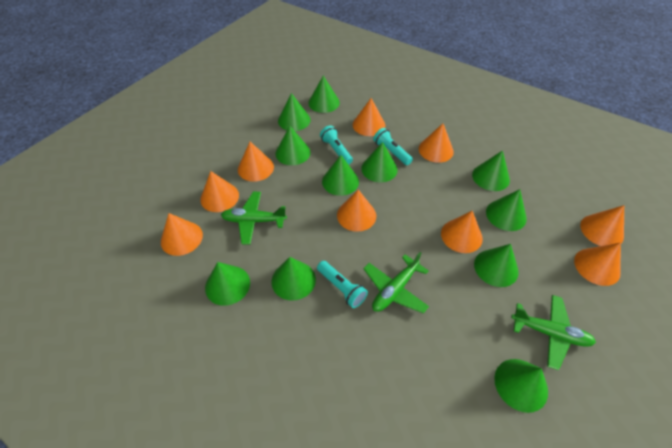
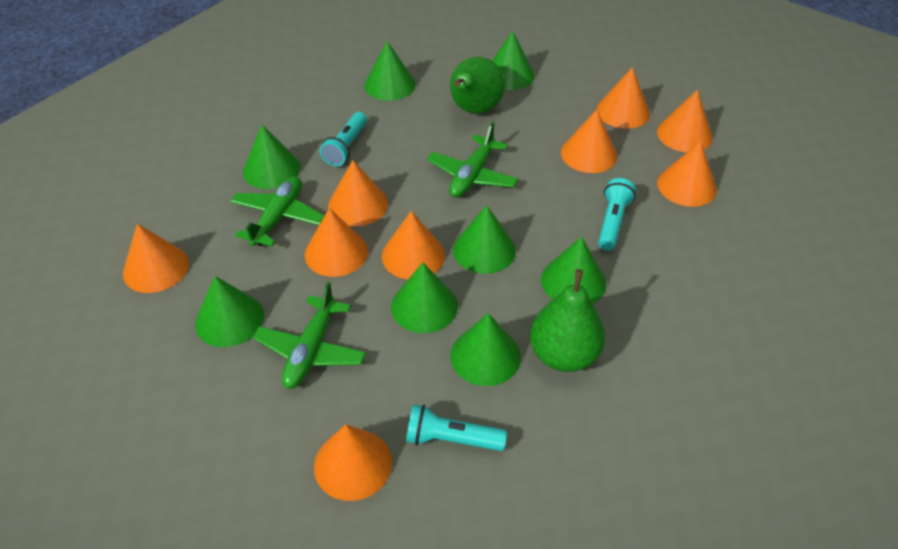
green cone: 11 -> 8
green pear: 0 -> 2

